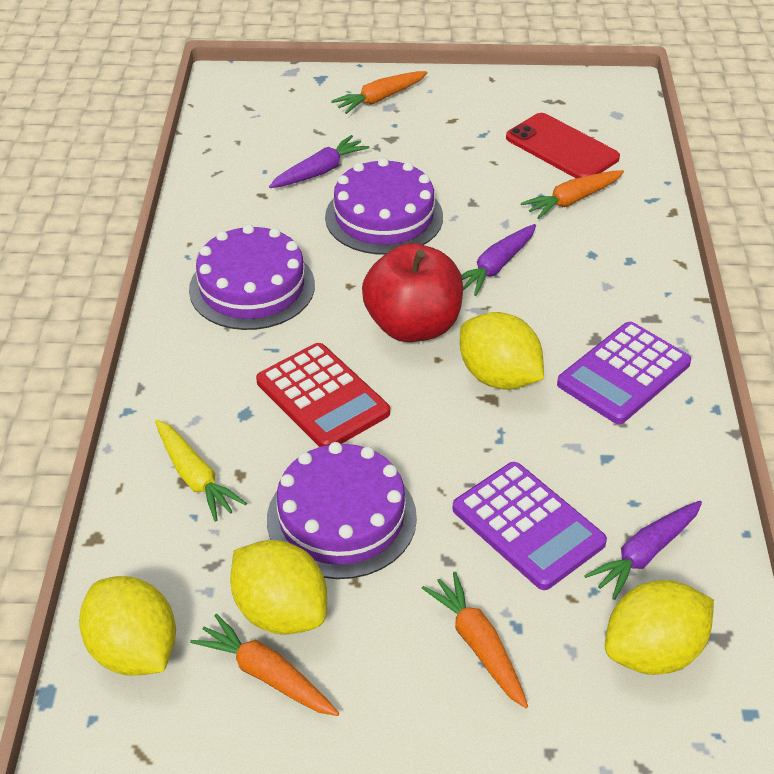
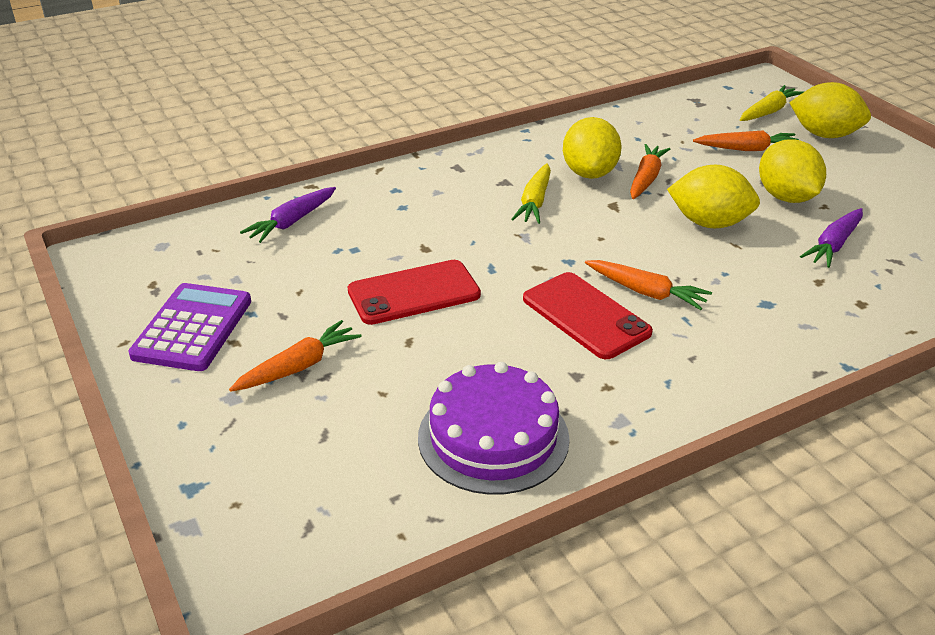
purple cake: 3 -> 1
purple calculator: 2 -> 1
purple carrot: 3 -> 2
red apple: 1 -> 0
red calculator: 1 -> 0
red phone: 1 -> 2
yellow carrot: 1 -> 2

